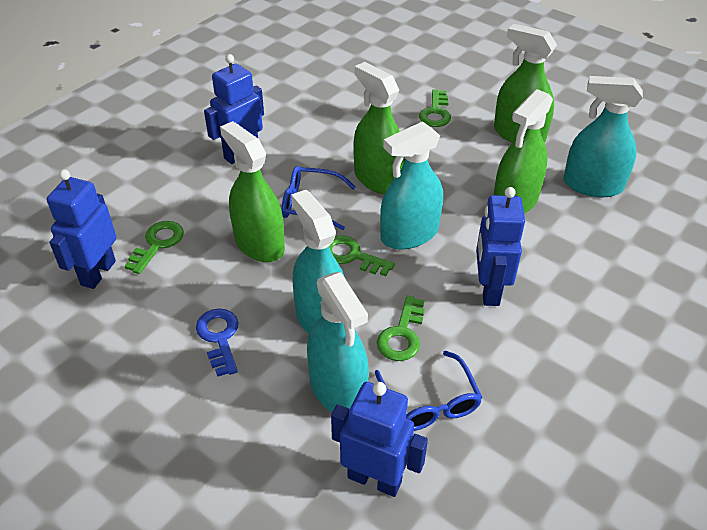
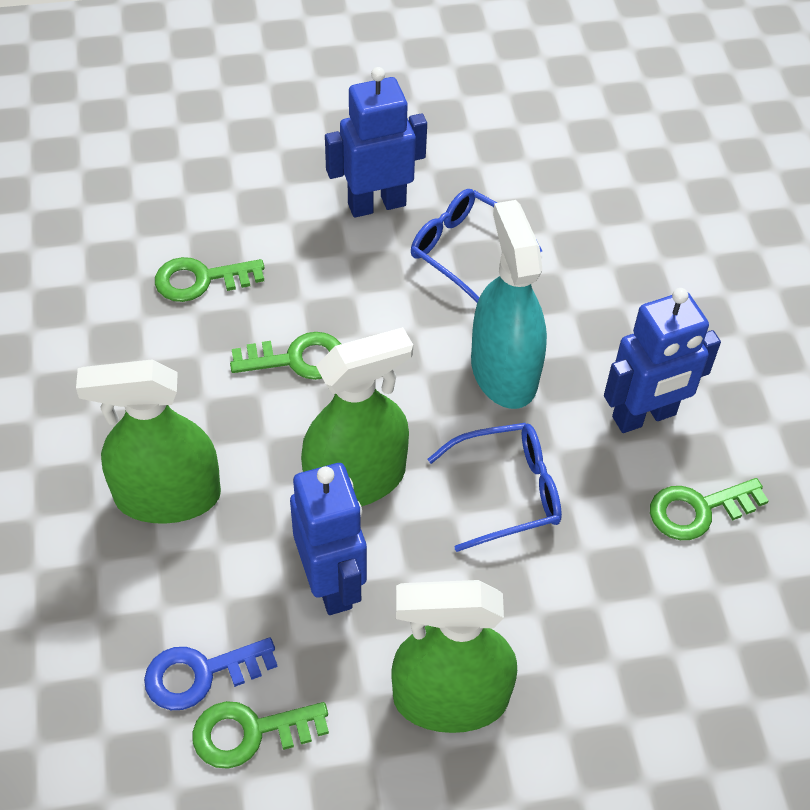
blue robot: 4 -> 3
green spray bottle: 4 -> 3
turquoise spray bottle: 4 -> 1

